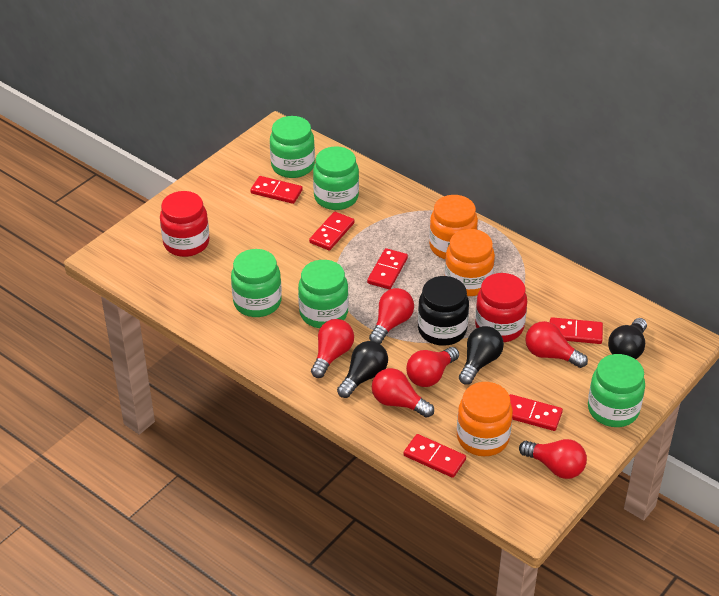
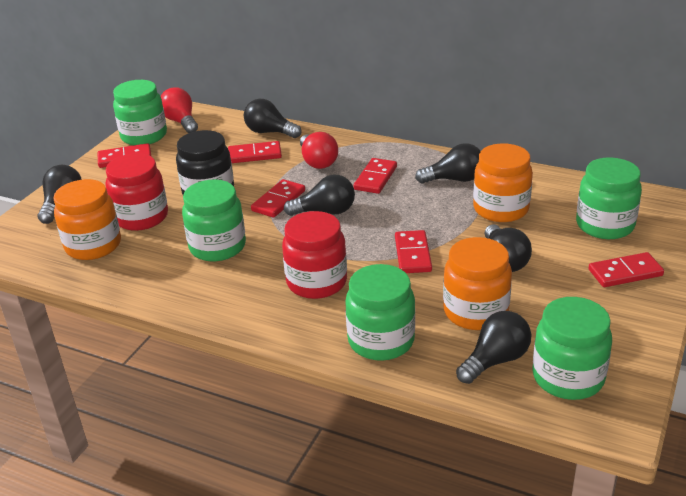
black light bulb: 3 -> 6
red light bulb: 6 -> 2

